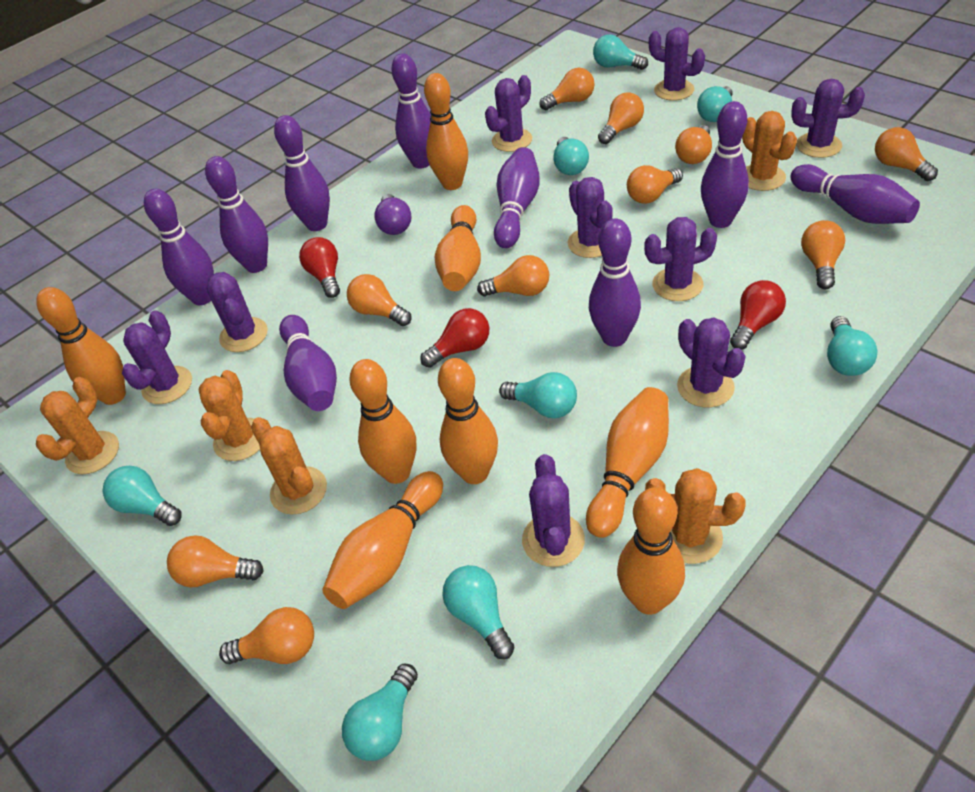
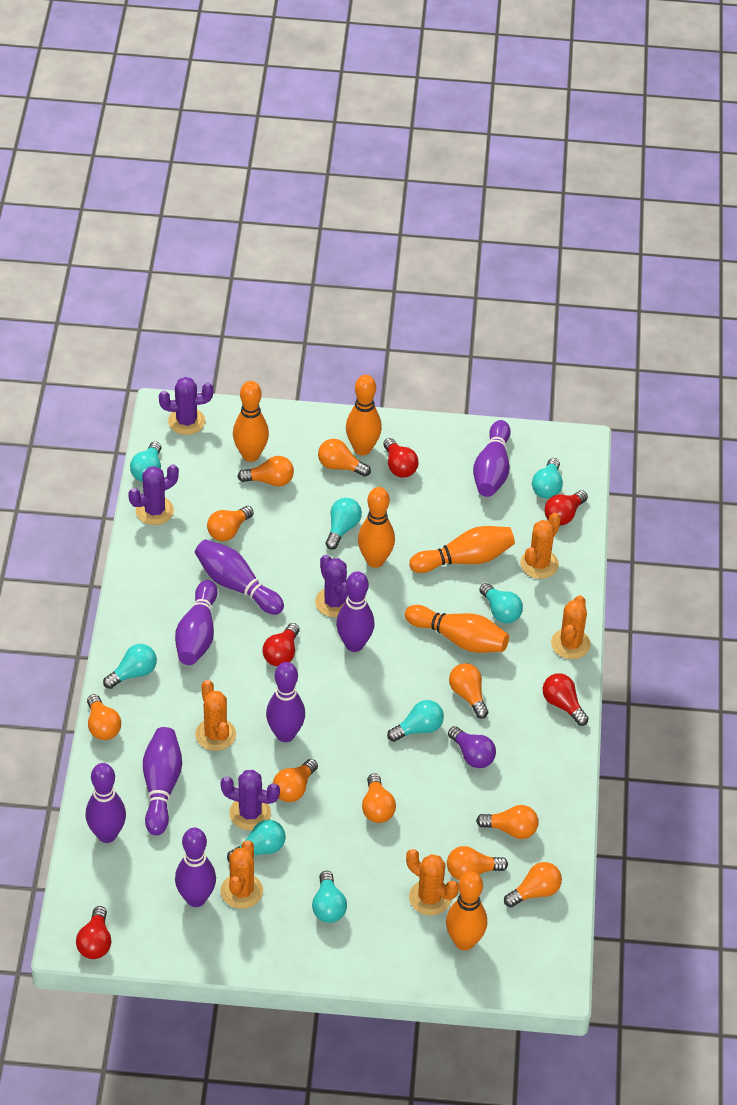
orange bowling pin: 8 -> 6
purple bowling pin: 9 -> 8
purple cactus: 9 -> 4
red light bulb: 3 -> 5

